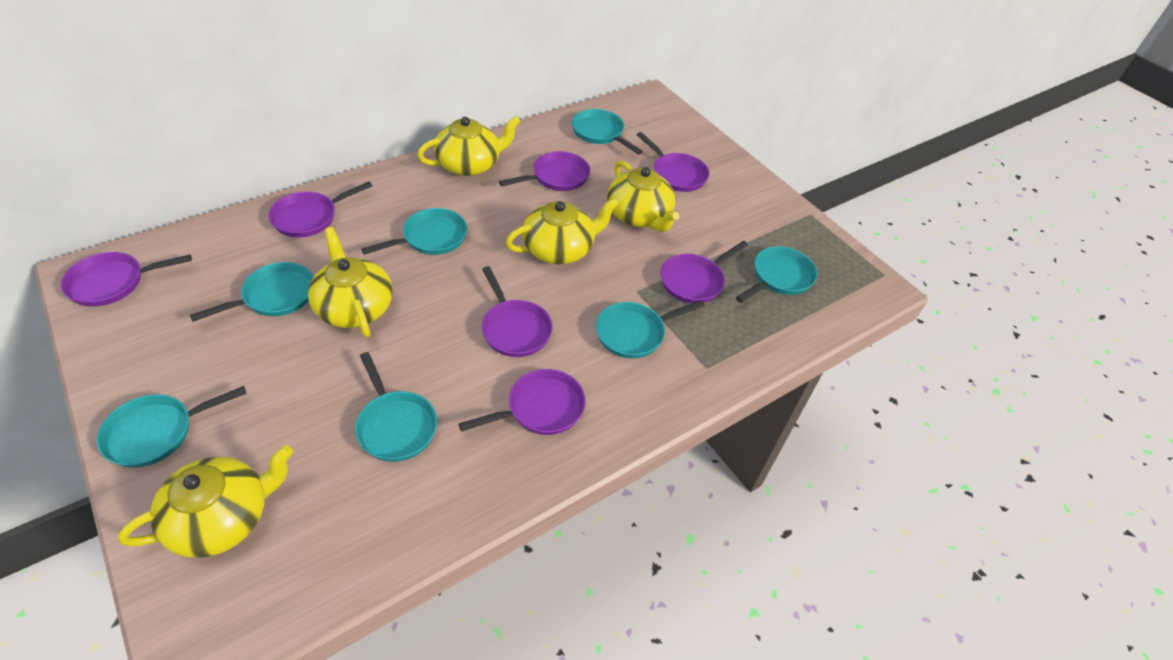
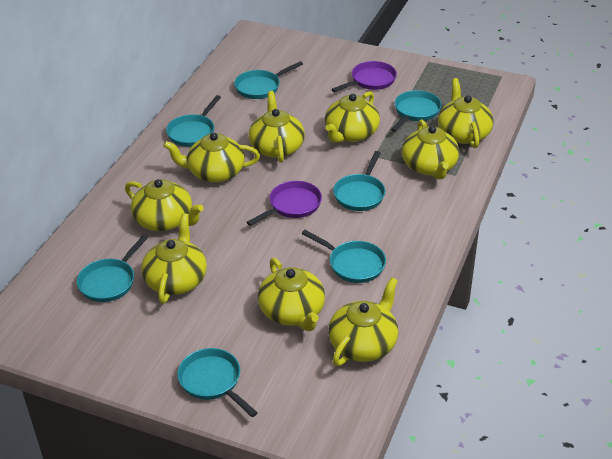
purple pan: 7 -> 2
yellow teapot: 5 -> 9

